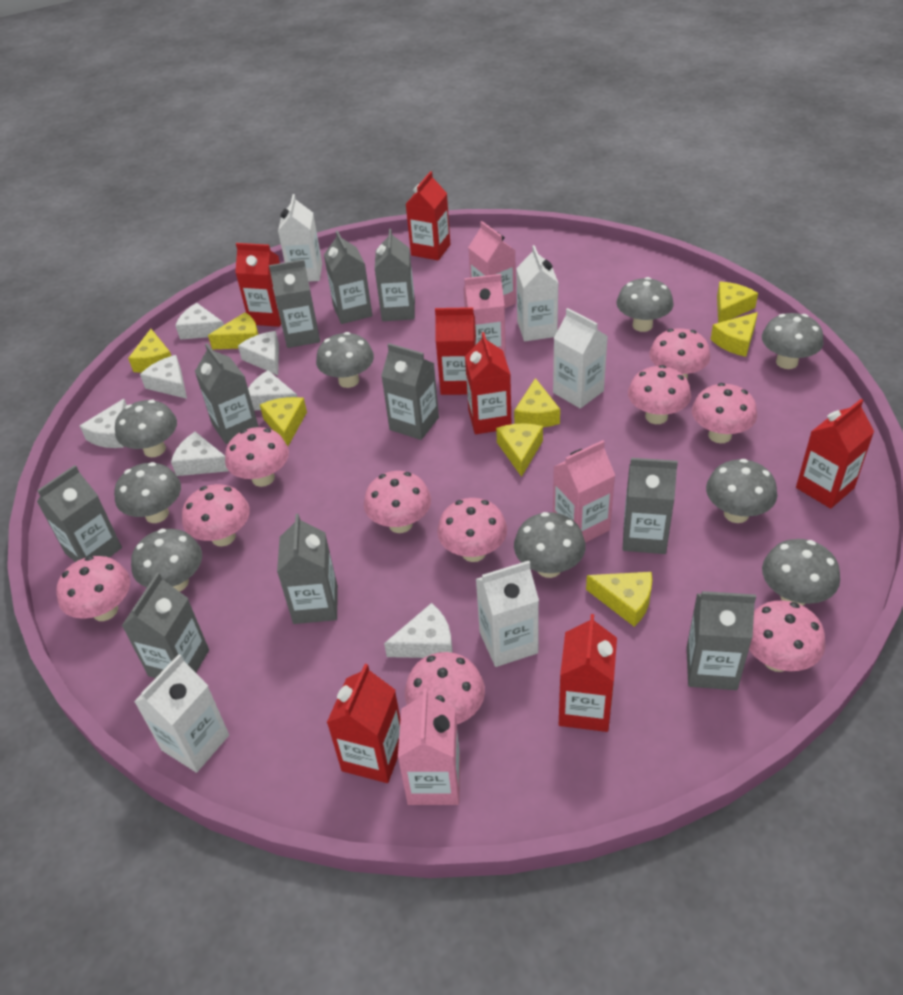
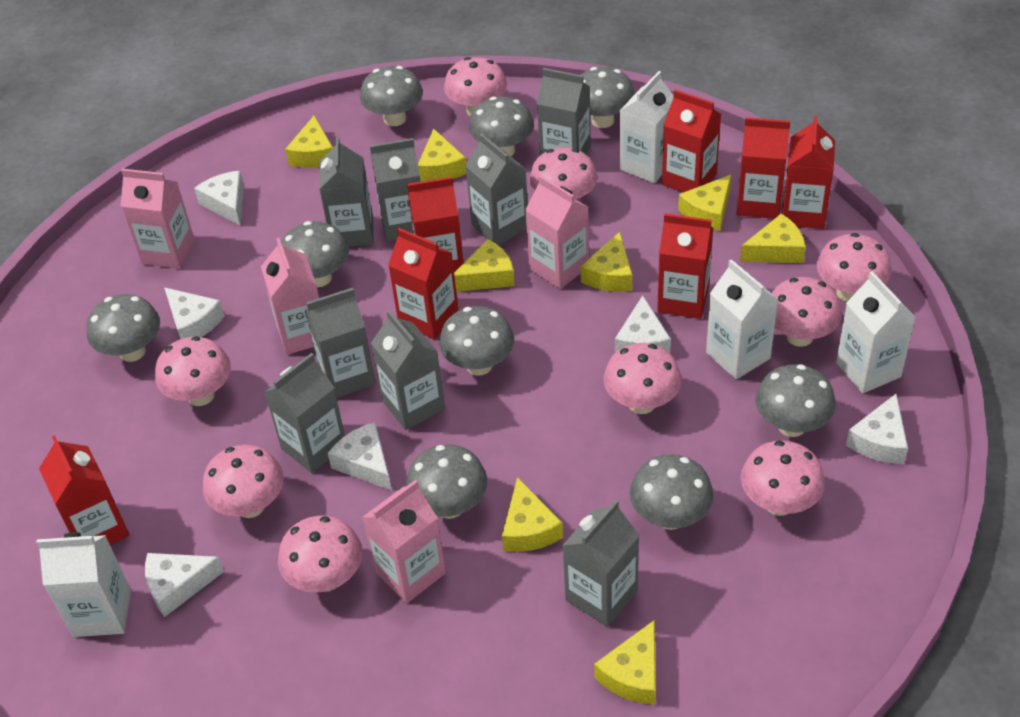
grey carton: 10 -> 8
pink mushroom: 10 -> 9
white carton: 5 -> 4
white cheese: 7 -> 6

